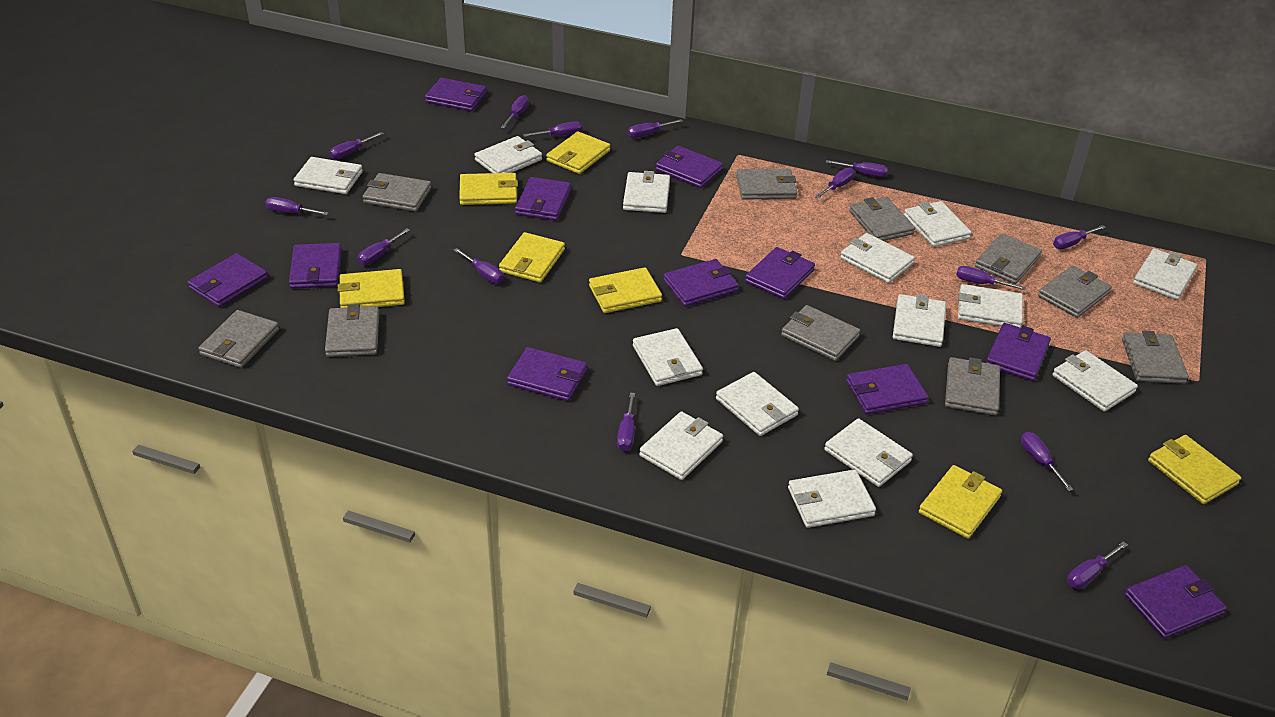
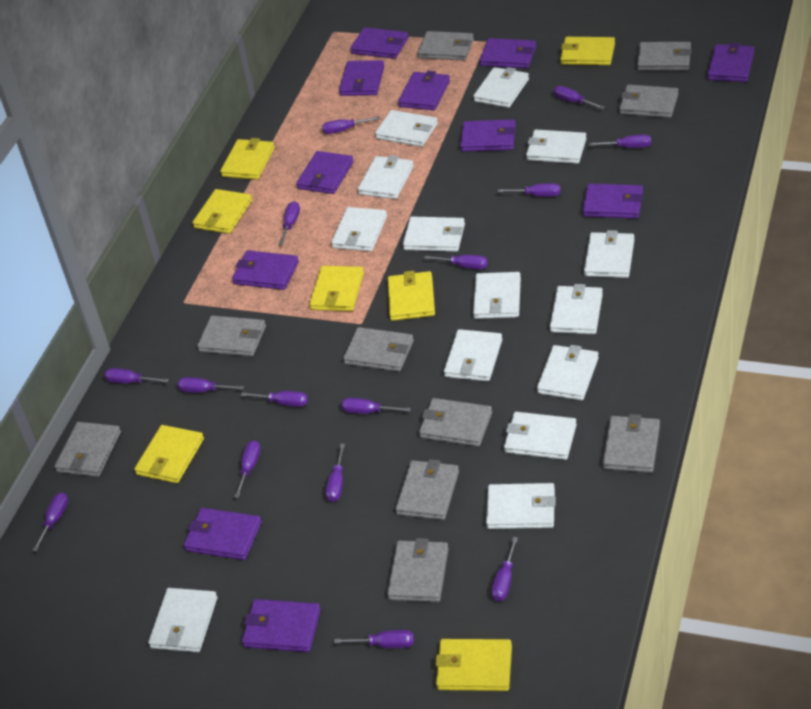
purple screwdriver: 14 -> 15

